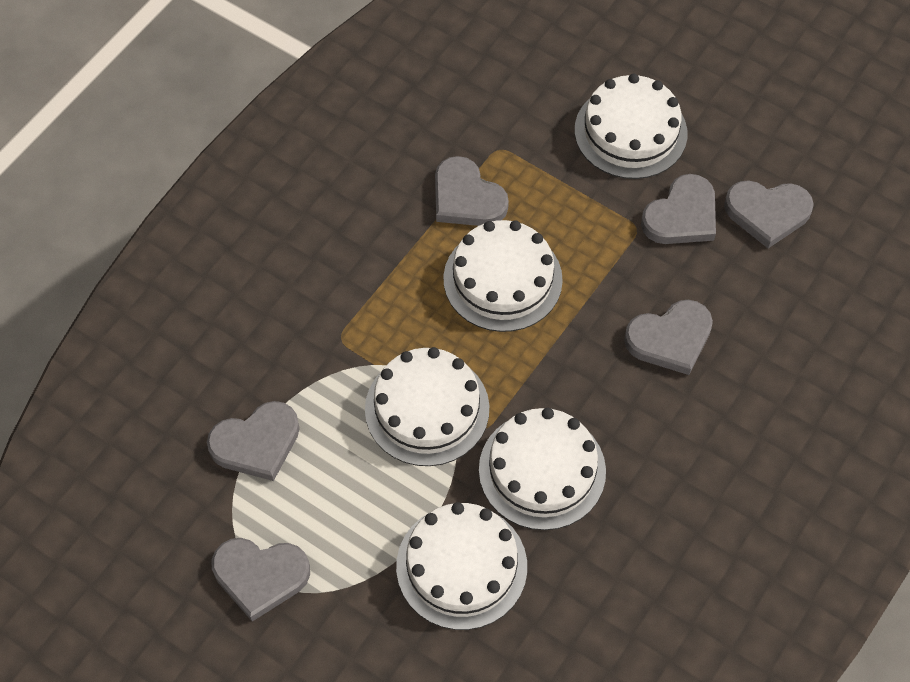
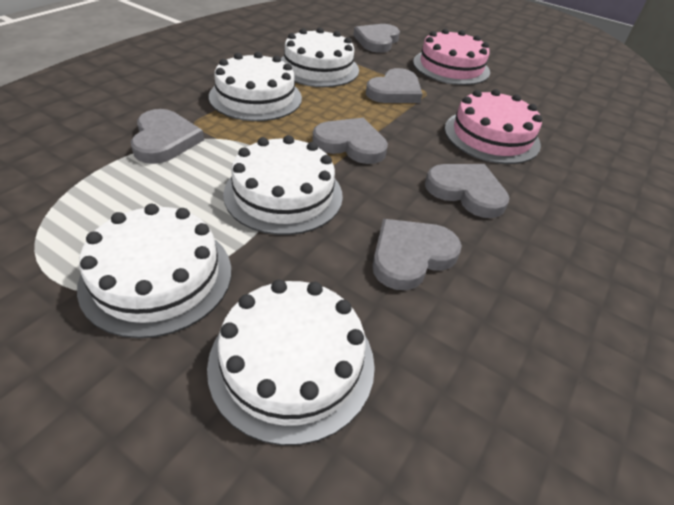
pink cake: 0 -> 2

